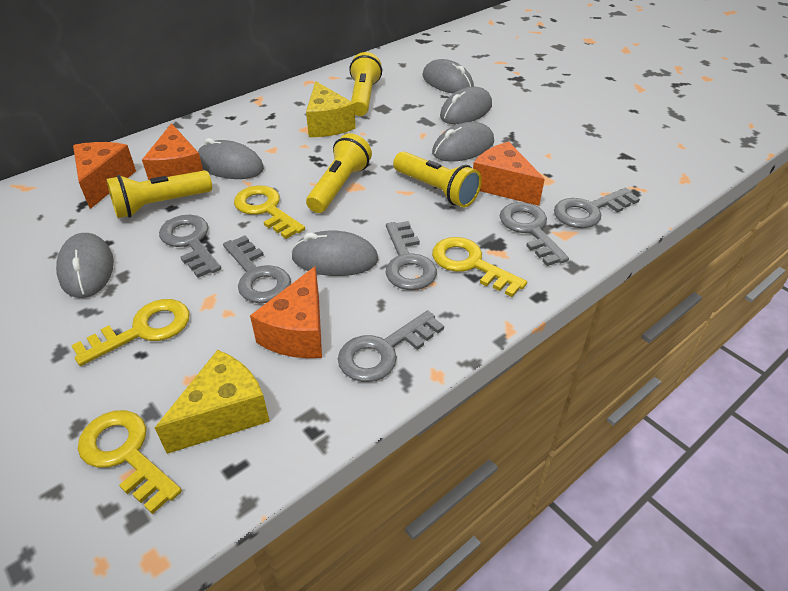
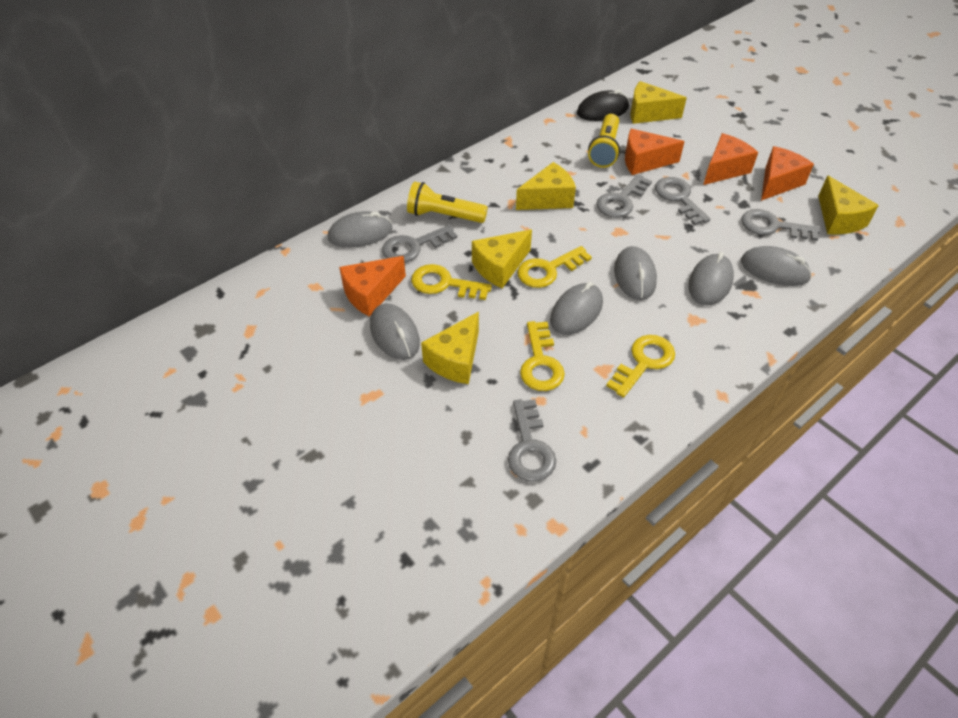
black mouse: 0 -> 1
grey key: 6 -> 5
yellow cheese: 2 -> 5
yellow flashlight: 4 -> 2

